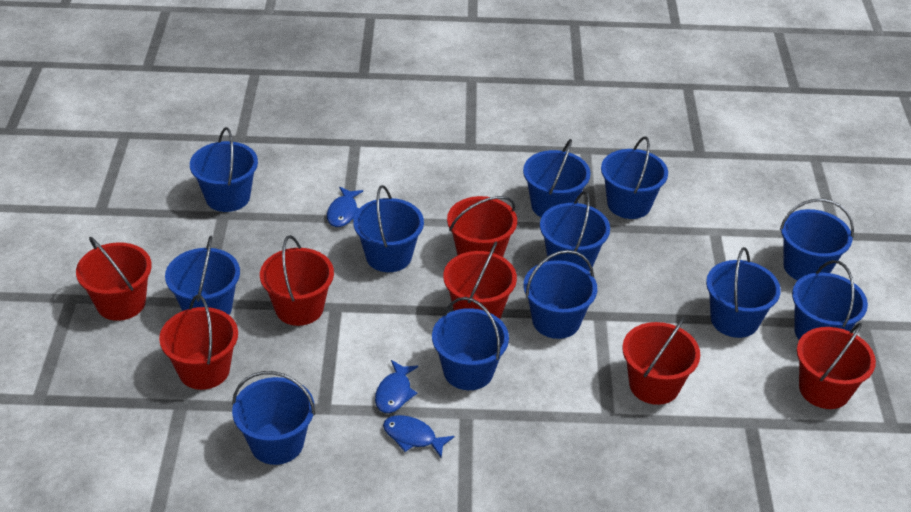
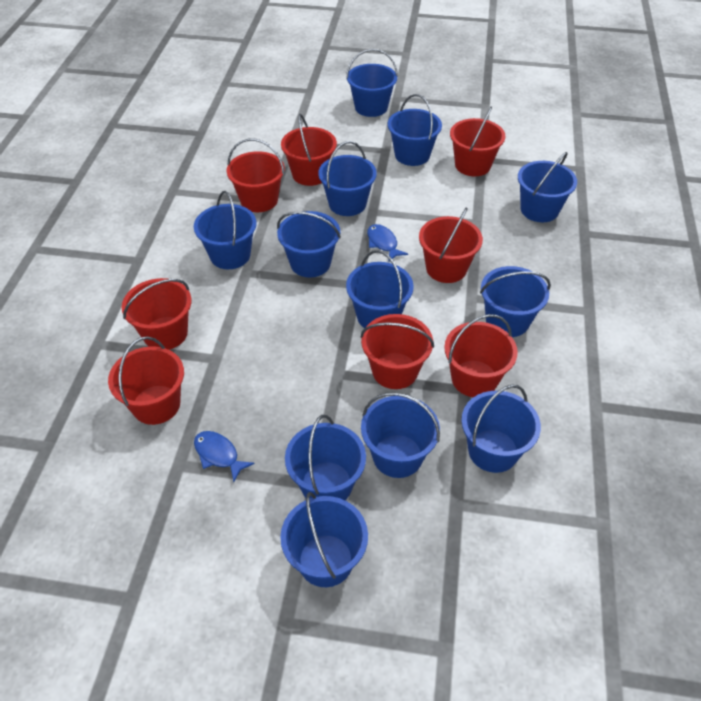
blue fish: 3 -> 2
red bucket: 7 -> 8

